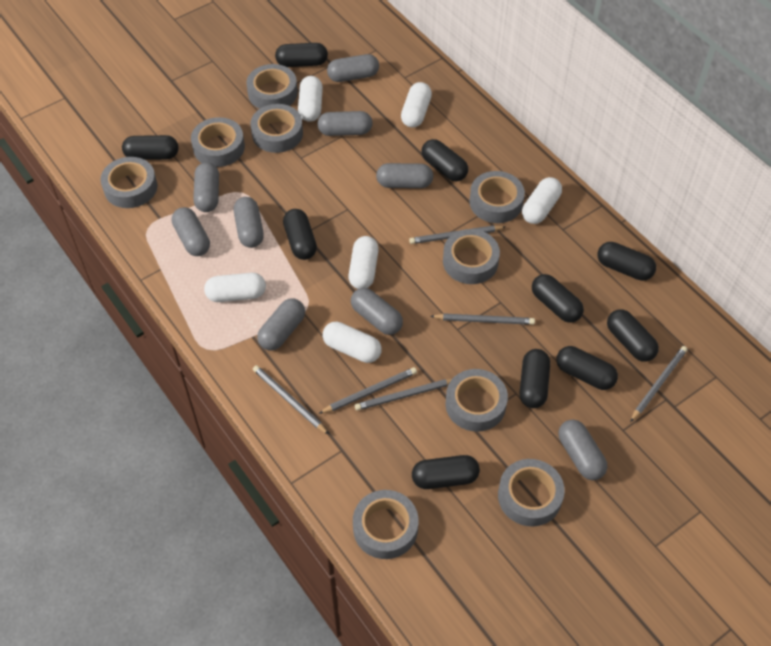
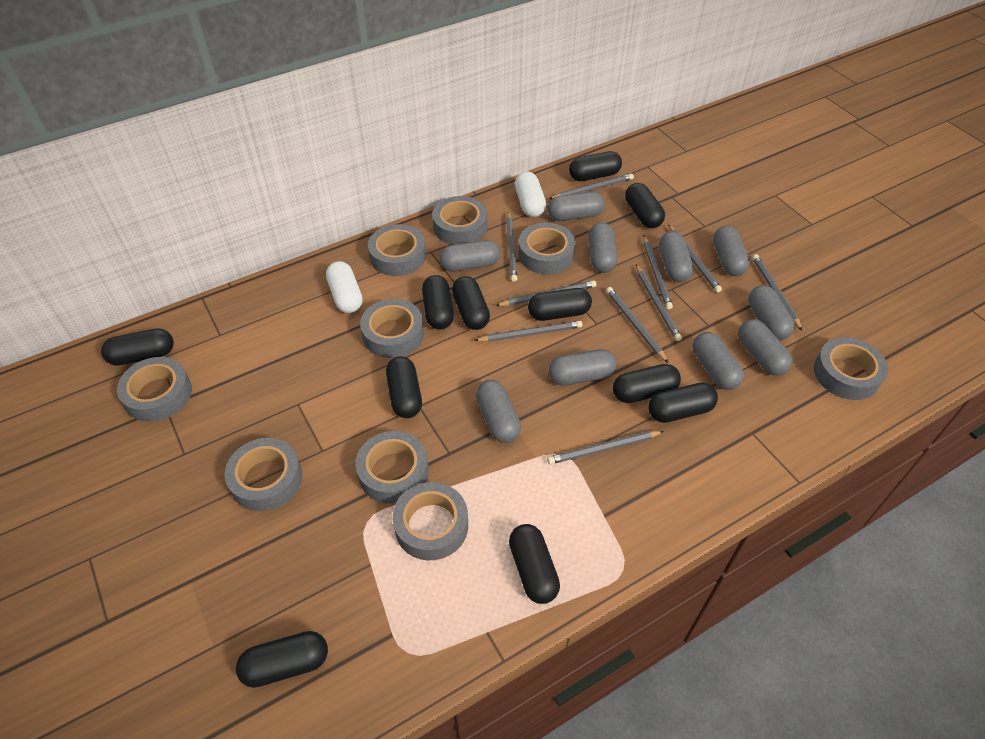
black capsule: 10 -> 11
grey capsule: 9 -> 10
grey pencil: 6 -> 10
white capsule: 6 -> 2

